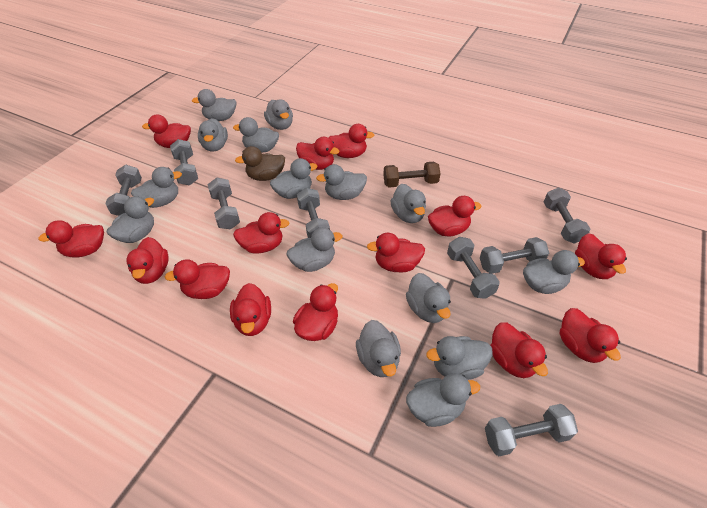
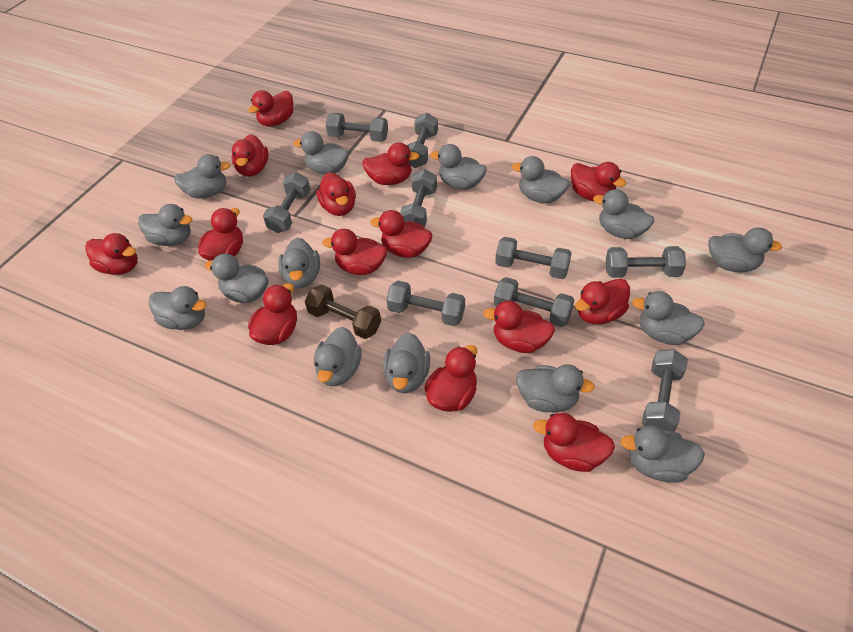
brown duck: 1 -> 0
grey dumbbell: 8 -> 9

